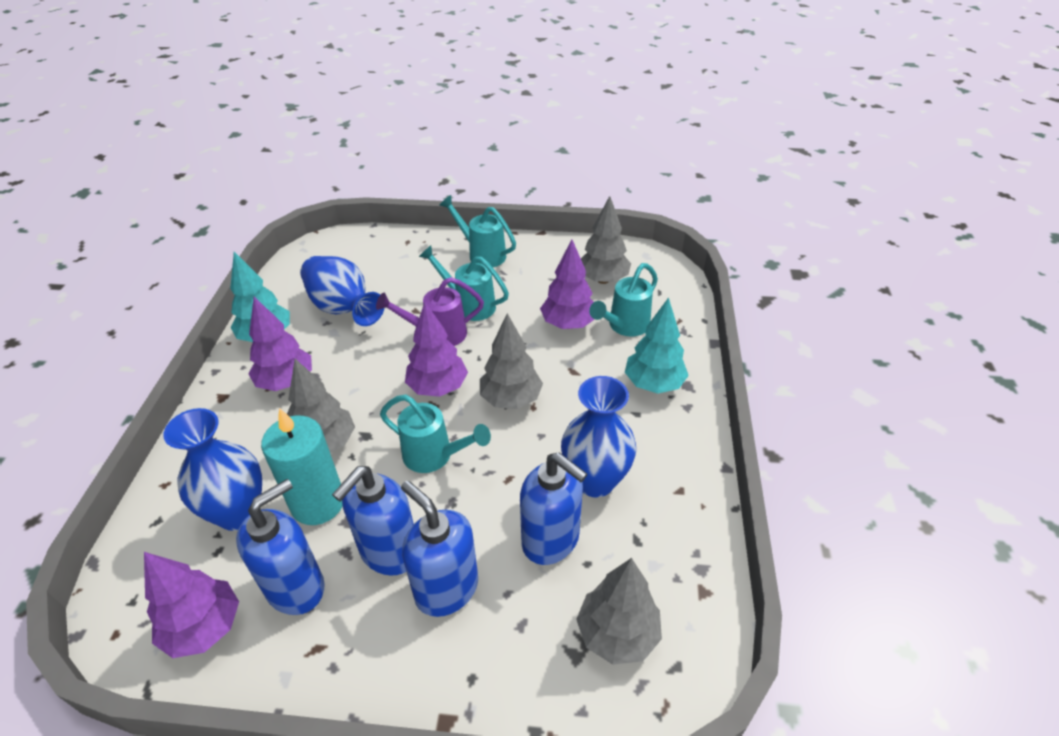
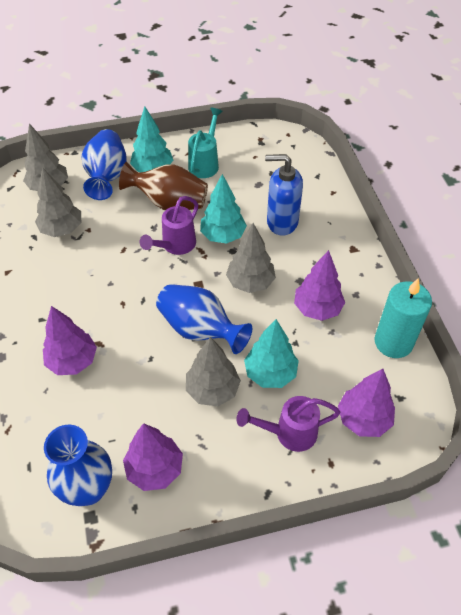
blue soap dispenser: 4 -> 1
brown vase: 0 -> 1
purple watering can: 1 -> 2
turquoise tree: 2 -> 3
turquoise watering can: 4 -> 1

